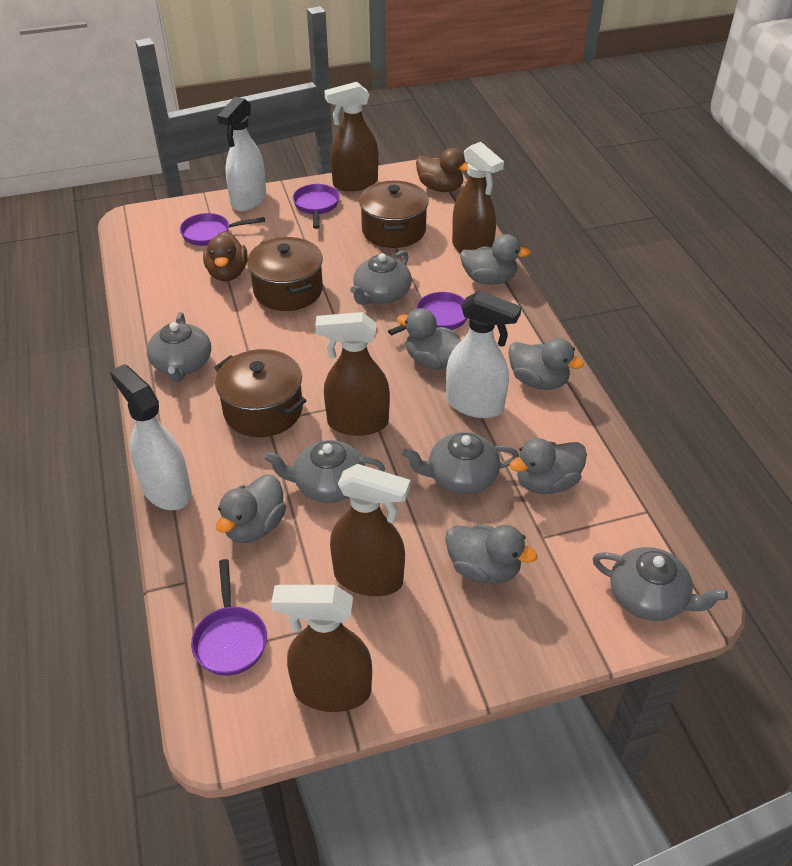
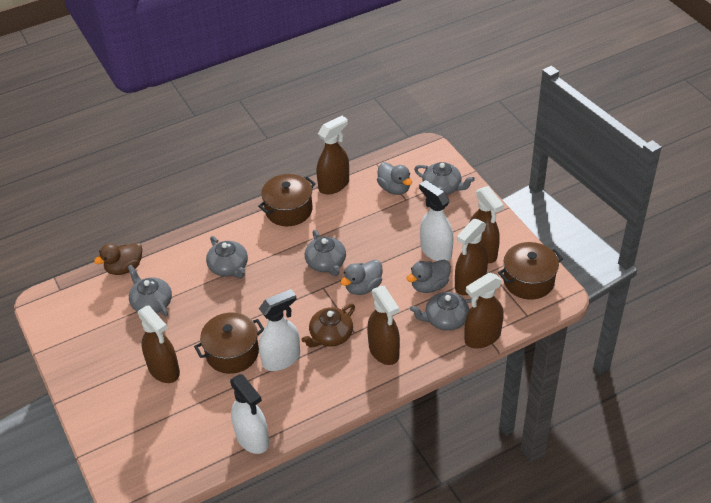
brown duck: 2 -> 1
brown spray bottle: 5 -> 6
brown teapot: 0 -> 1
grey duck: 6 -> 3
purple pan: 4 -> 0

